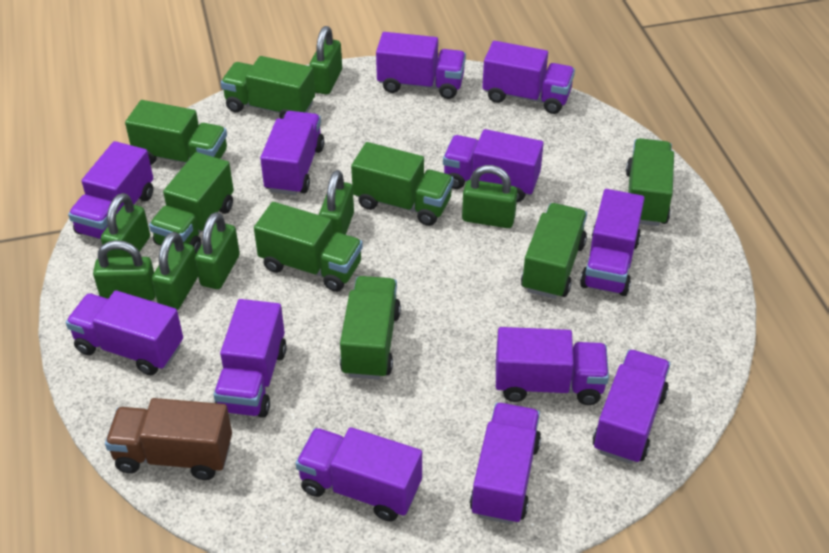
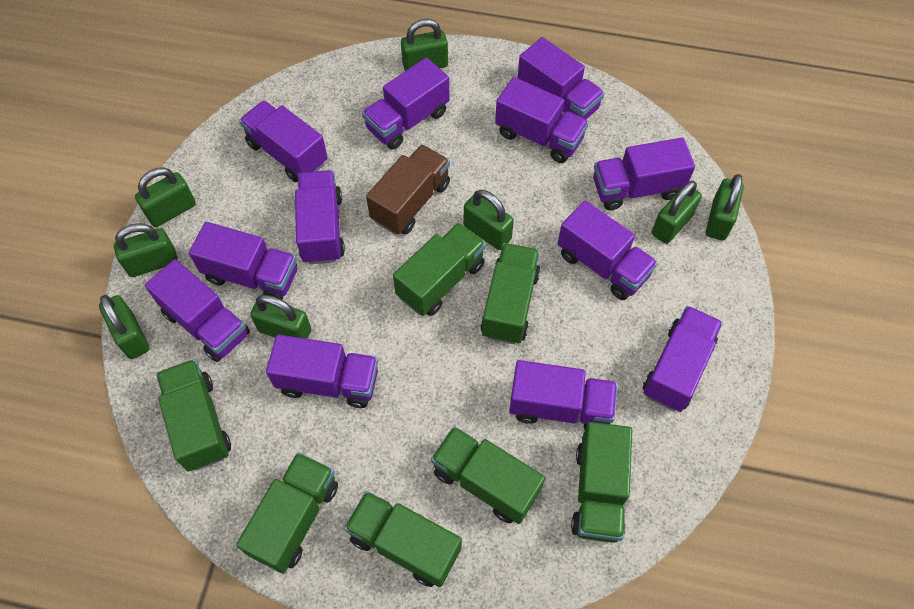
green padlock: 7 -> 8
green truck: 8 -> 7

